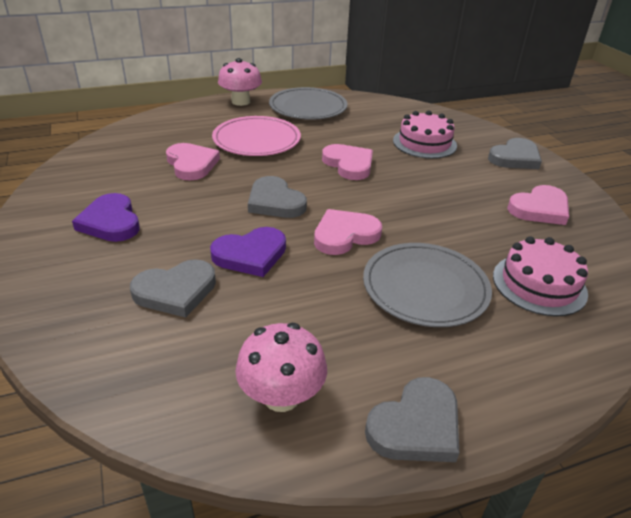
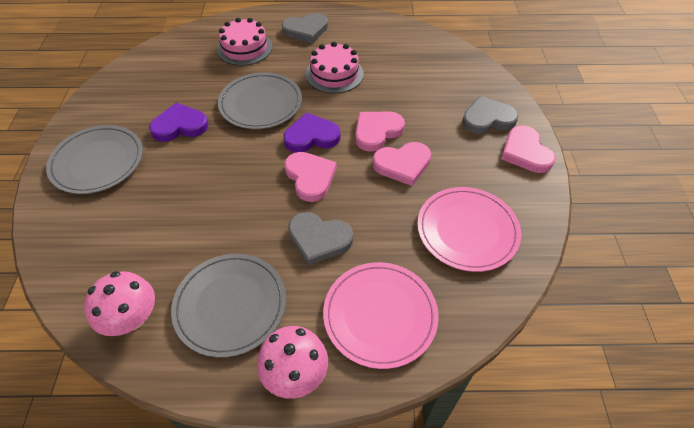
grey heart: 4 -> 3
grey plate: 2 -> 3
pink plate: 1 -> 2

